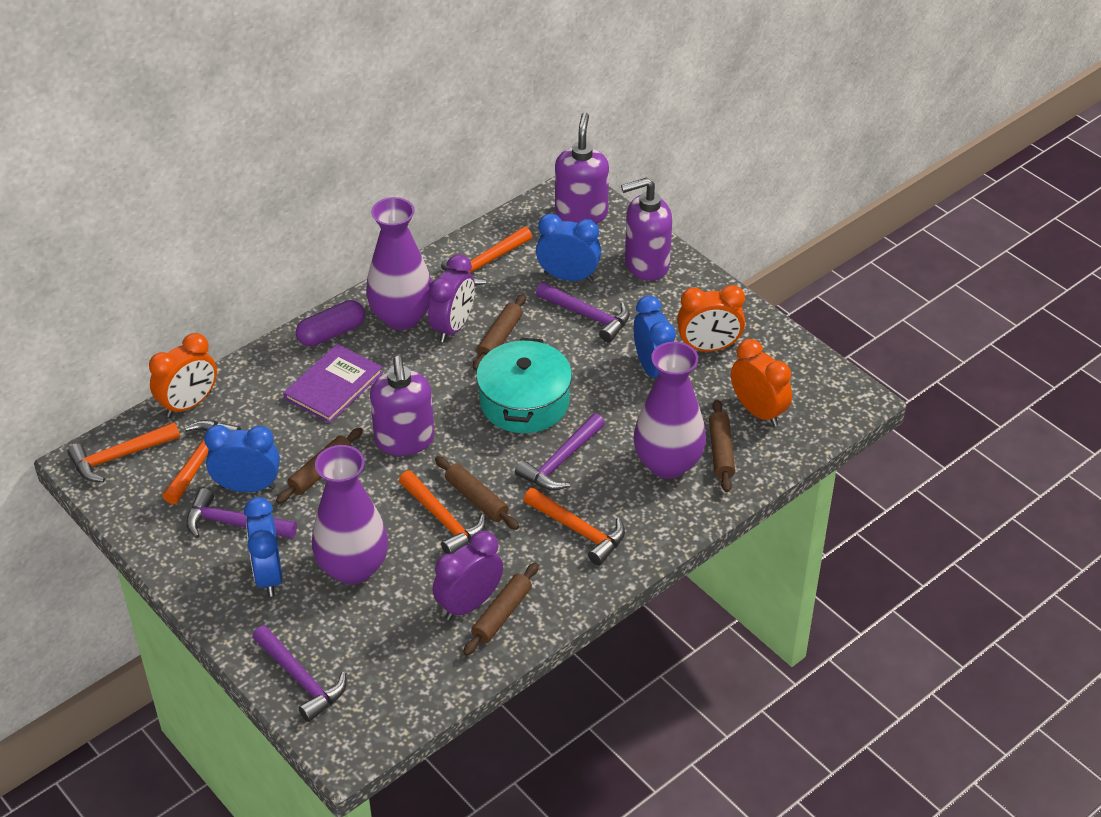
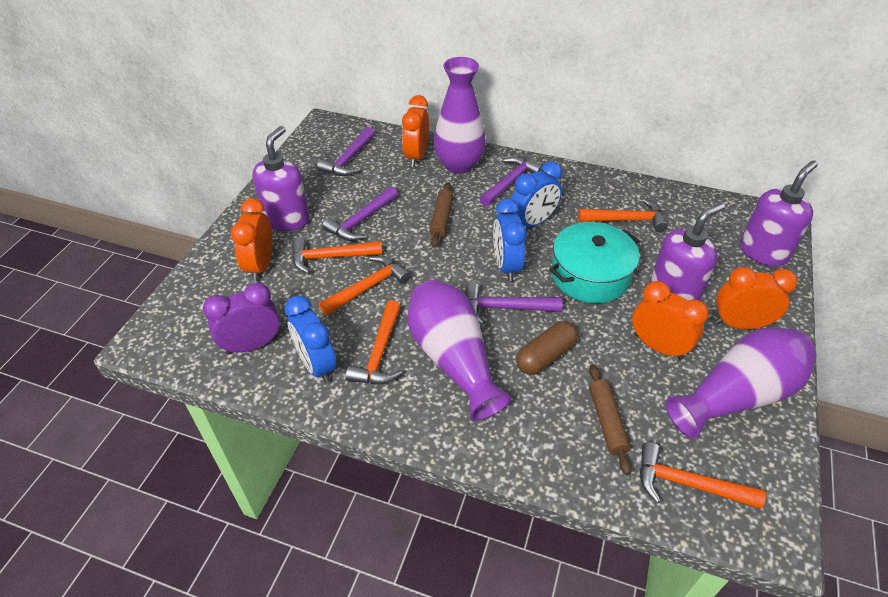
blue clock: 4 -> 3
brown capsule: 0 -> 1
brown rolling pin: 5 -> 2
orange clock: 3 -> 4
purple book: 1 -> 0
purple capsule: 1 -> 0
purple clock: 2 -> 1

